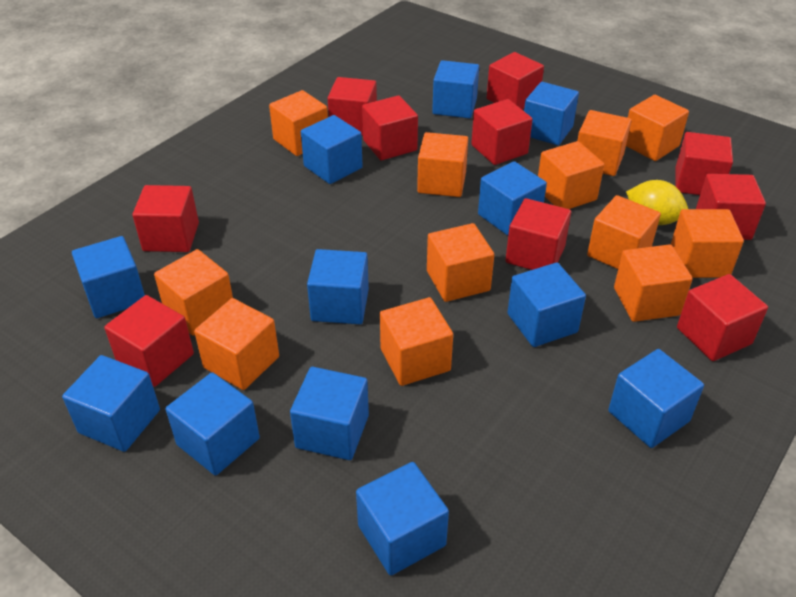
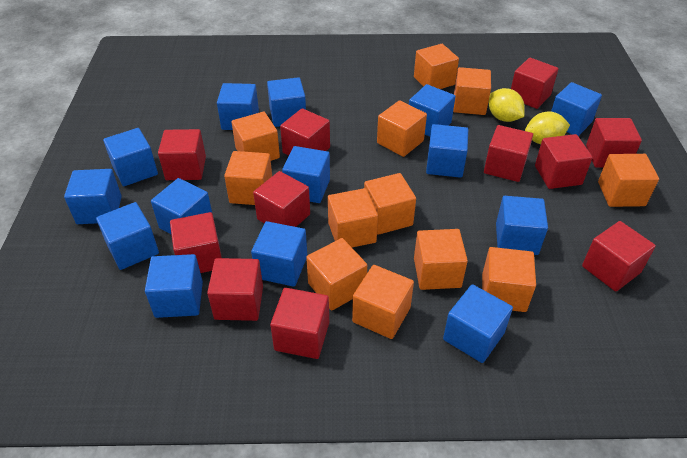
blue cube: 12 -> 14
red cube: 10 -> 11
yellow lemon: 1 -> 2

